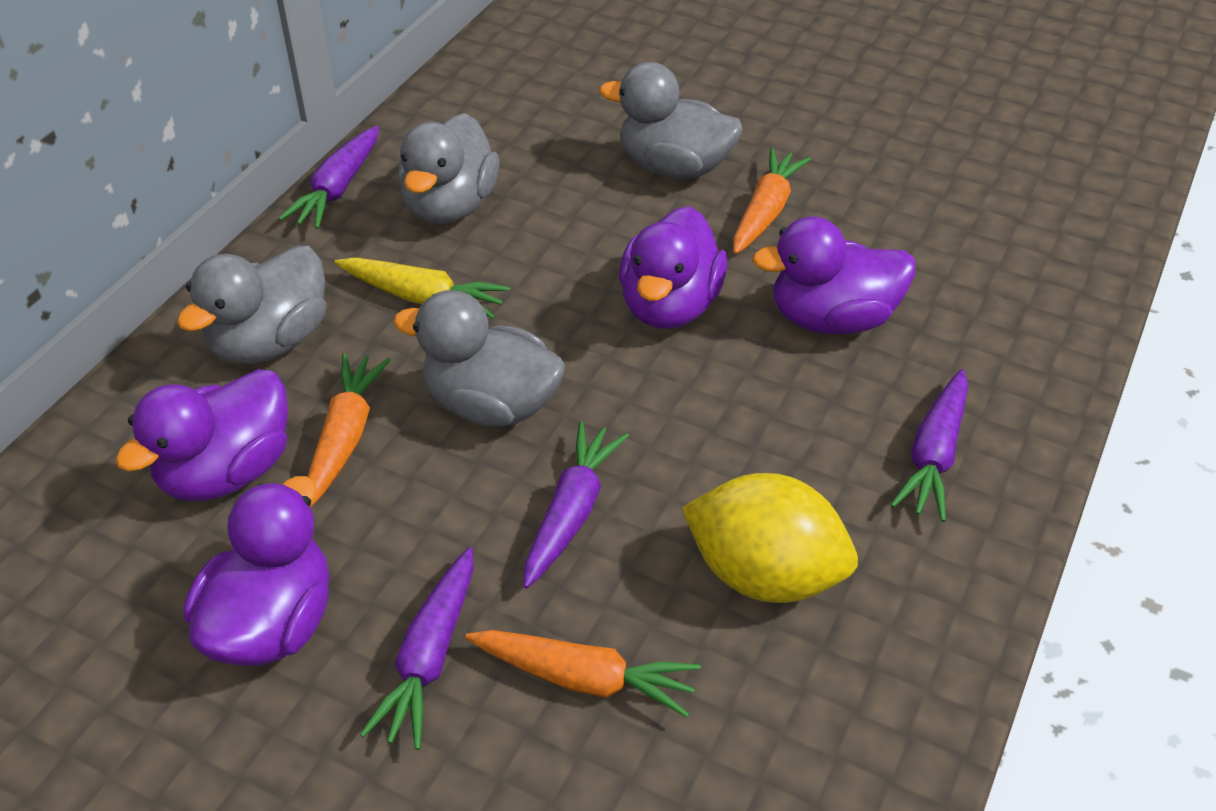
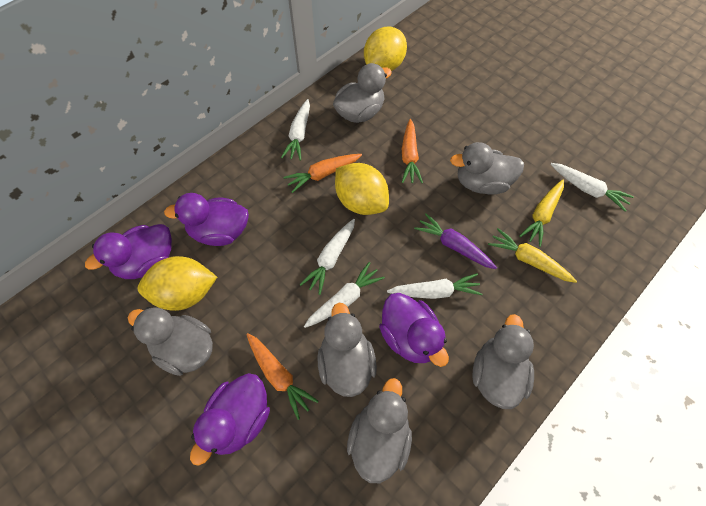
grey duck: 4 -> 6
purple carrot: 4 -> 1
white carrot: 0 -> 5
yellow carrot: 1 -> 2
yellow lemon: 1 -> 3

